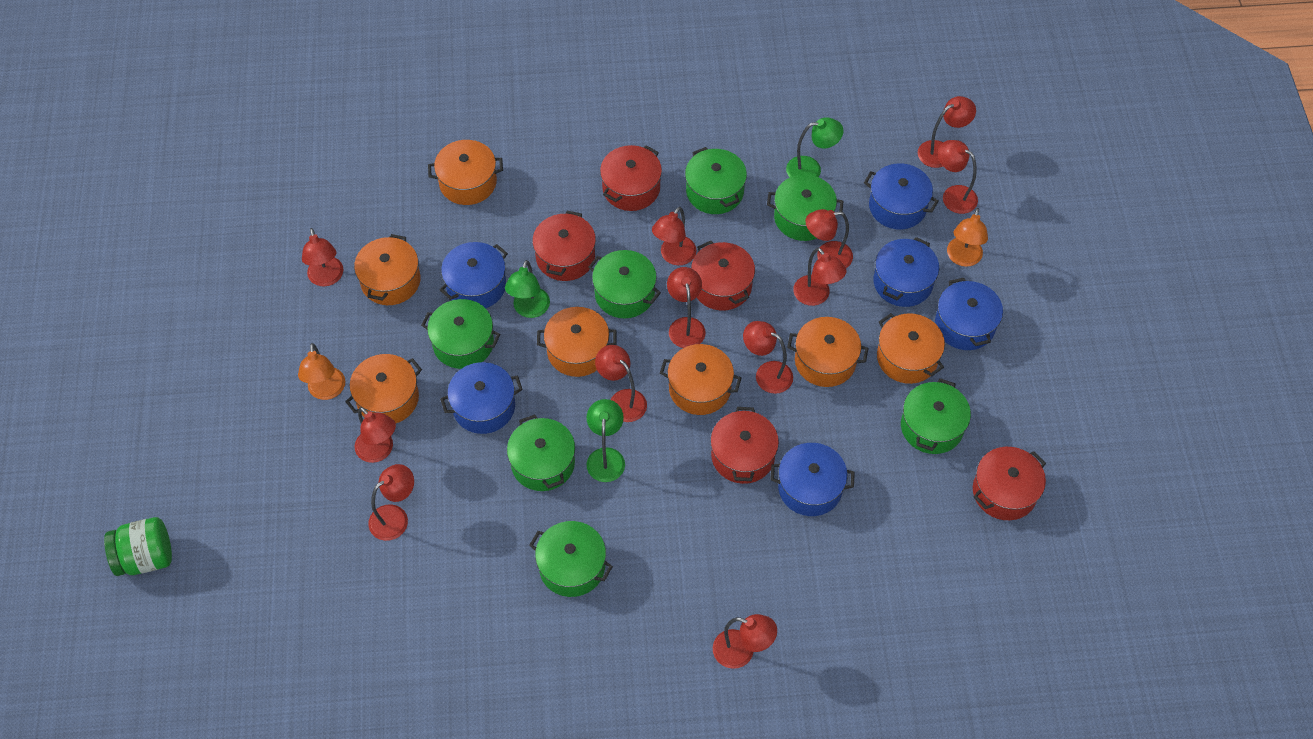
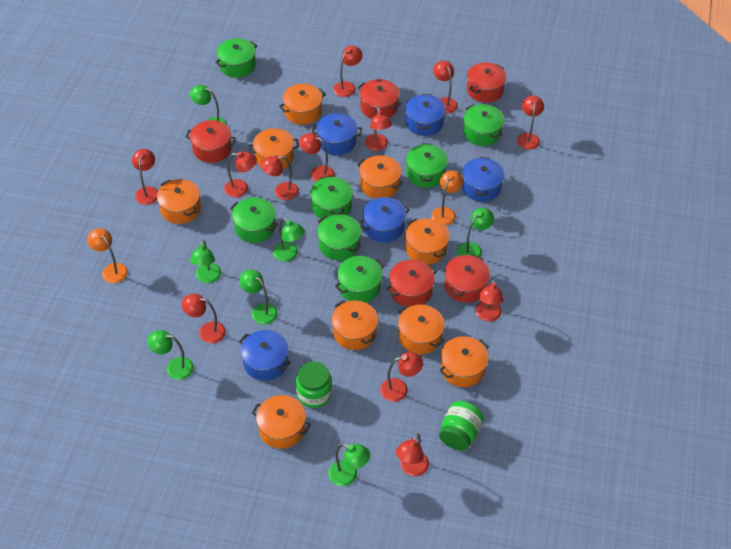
blue pot: 6 -> 5
green jar: 1 -> 2
green lamp: 3 -> 7
orange pot: 7 -> 9

